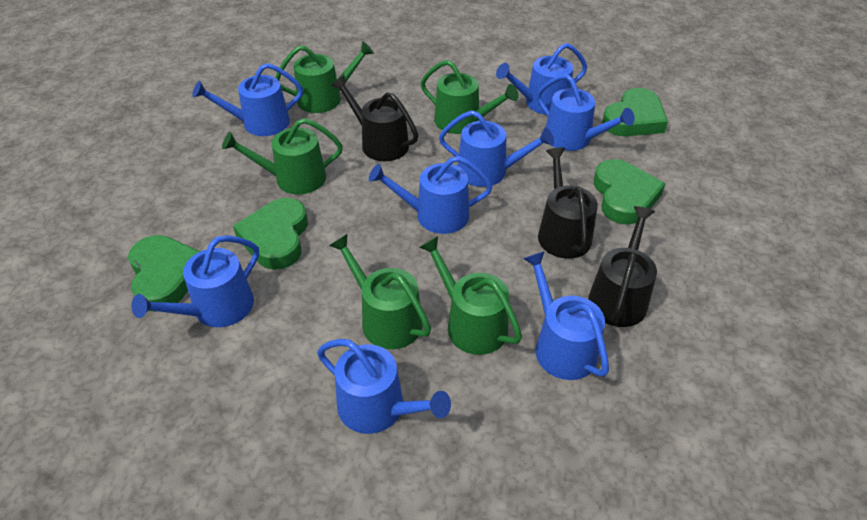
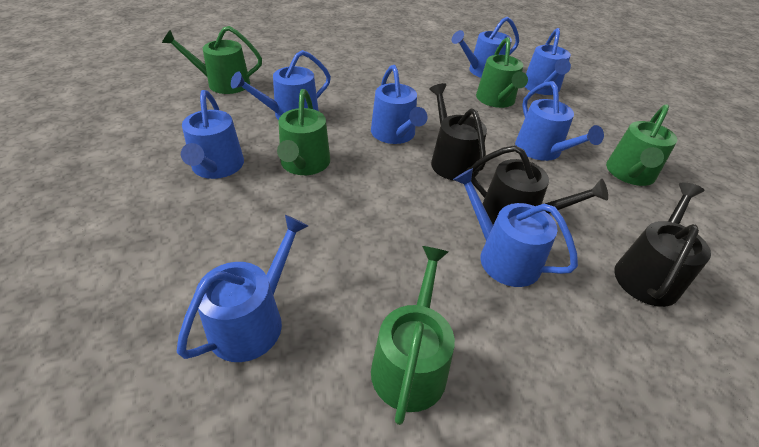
green heart: 4 -> 0

